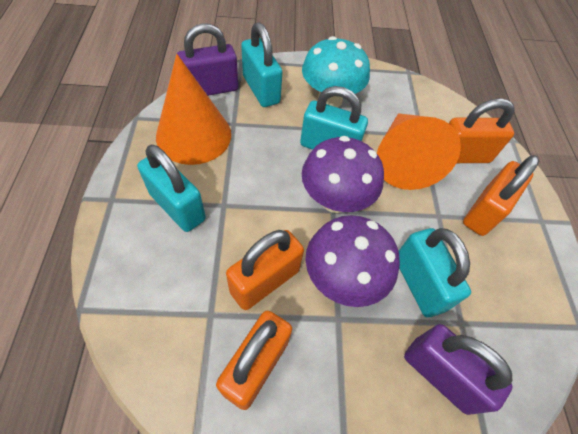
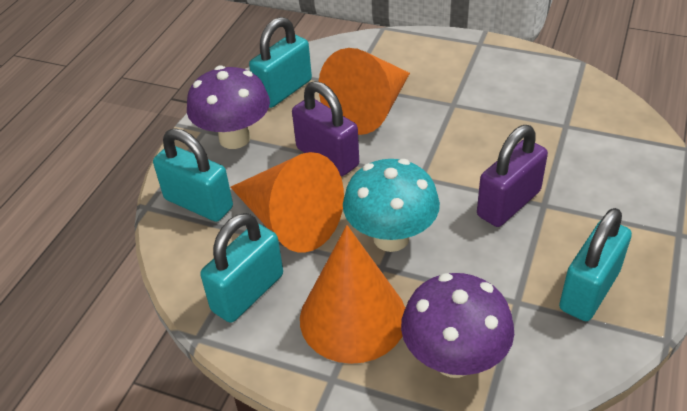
orange cone: 2 -> 3
orange padlock: 4 -> 0

